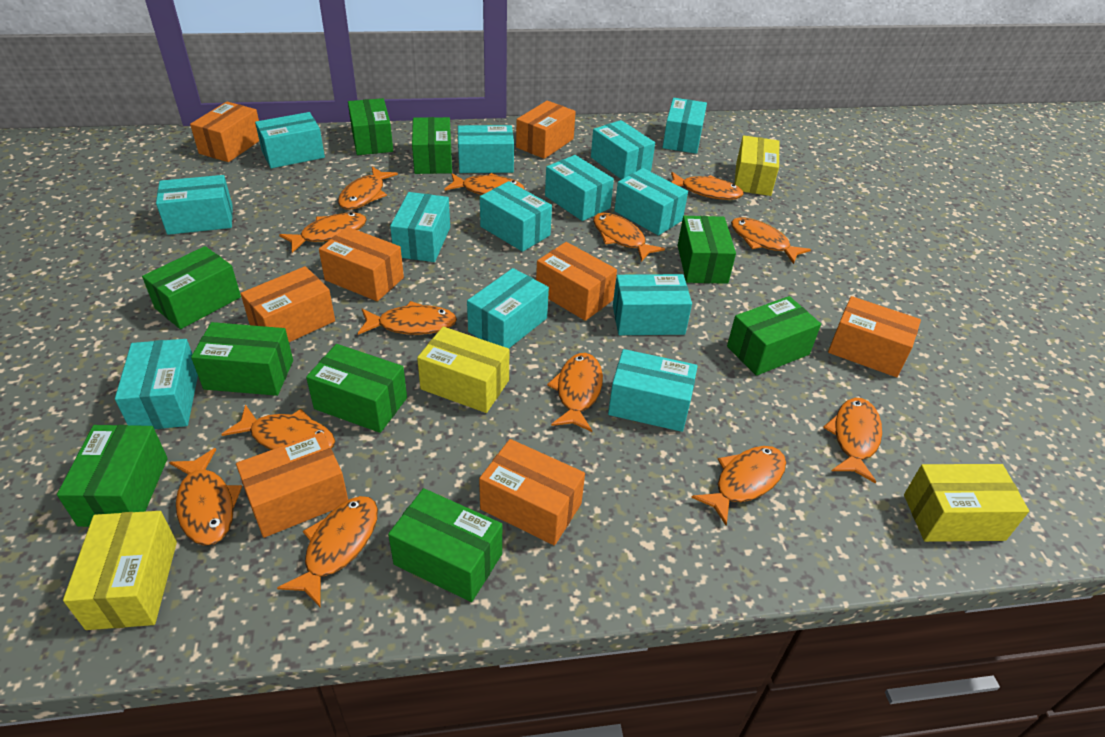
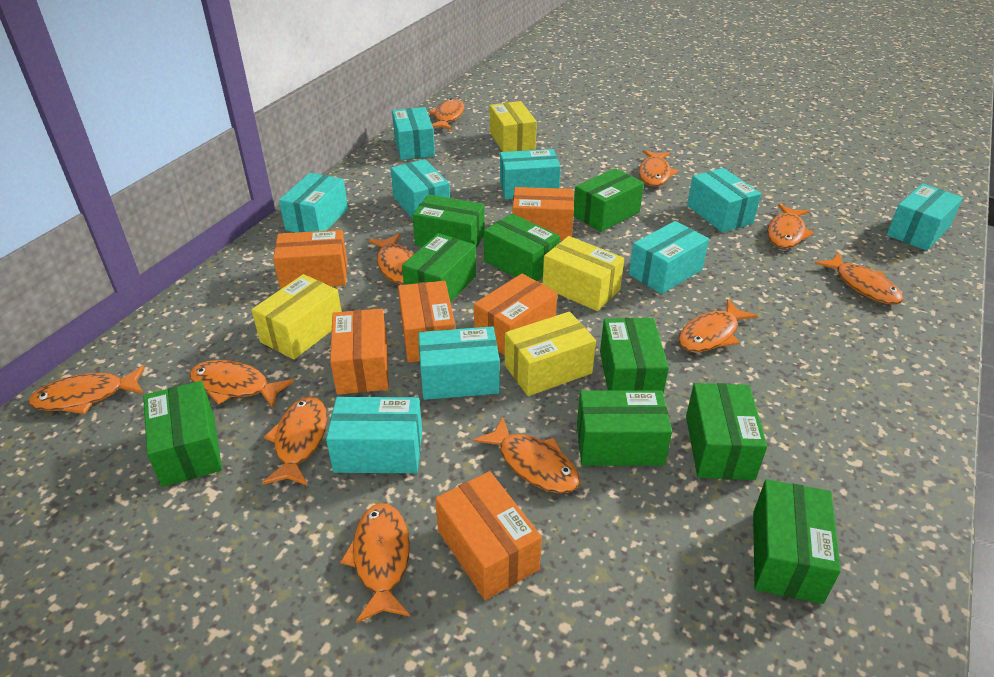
orange box: 8 -> 6
orange fish: 13 -> 11
turquoise box: 13 -> 9

